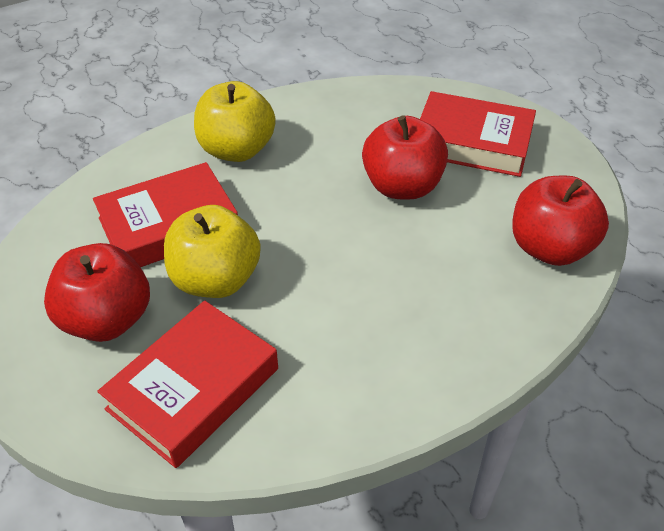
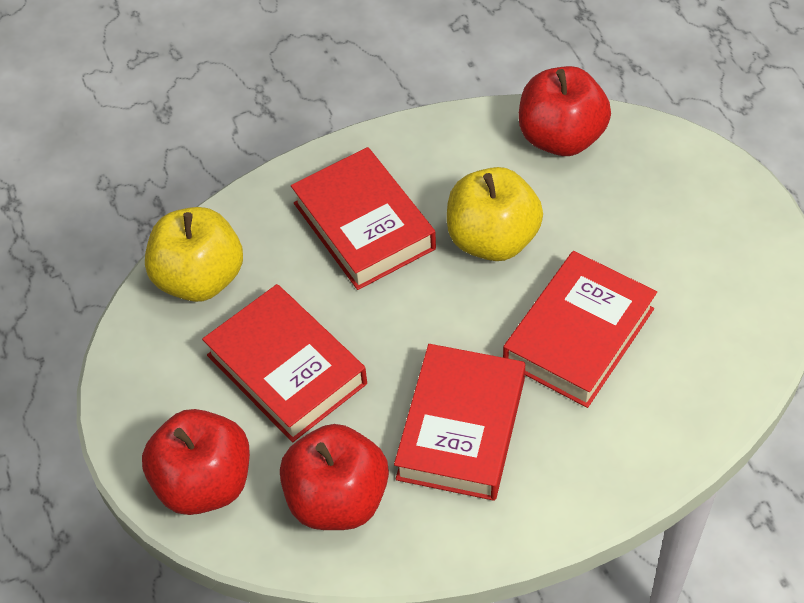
red book: 3 -> 4

